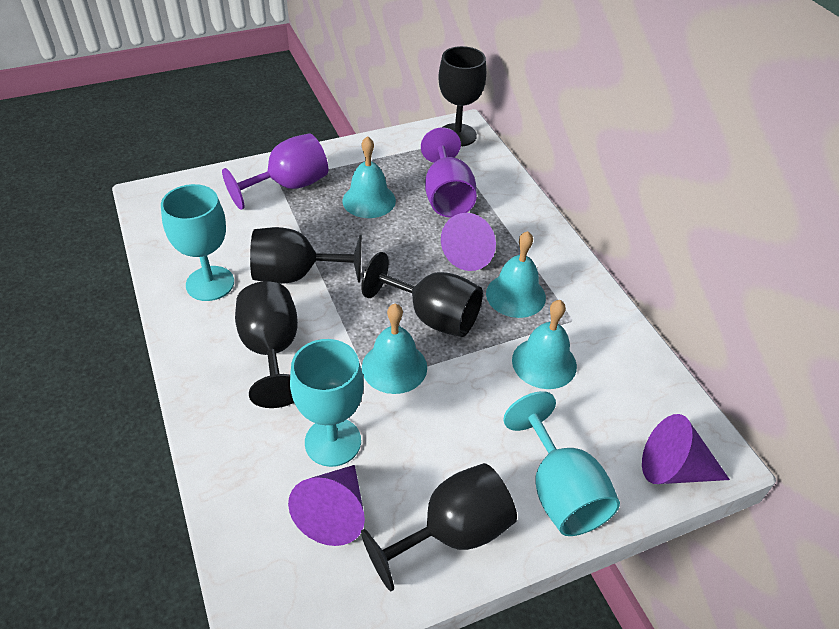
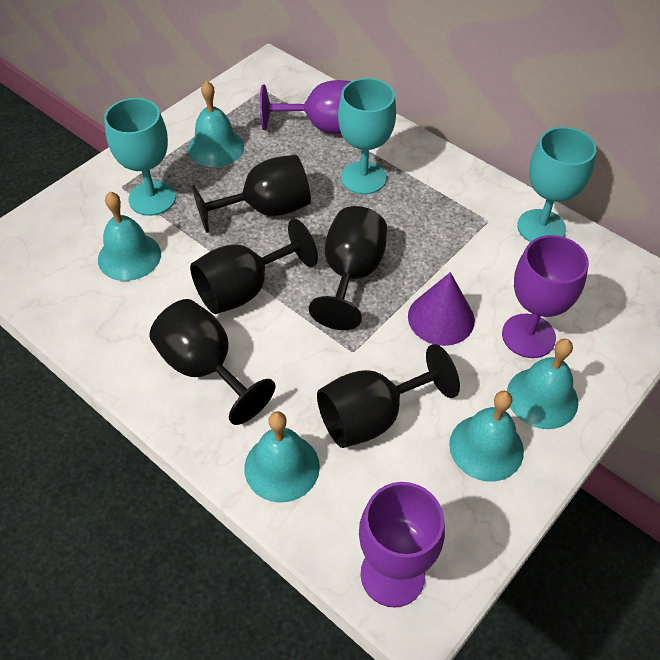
purple cone: 3 -> 1
purple goblet: 2 -> 3
turquoise bell: 4 -> 5

